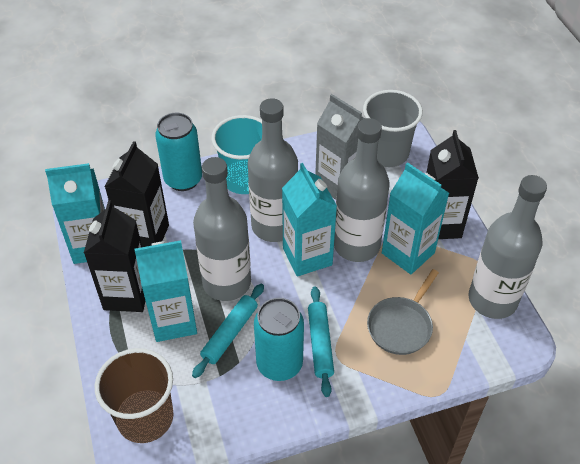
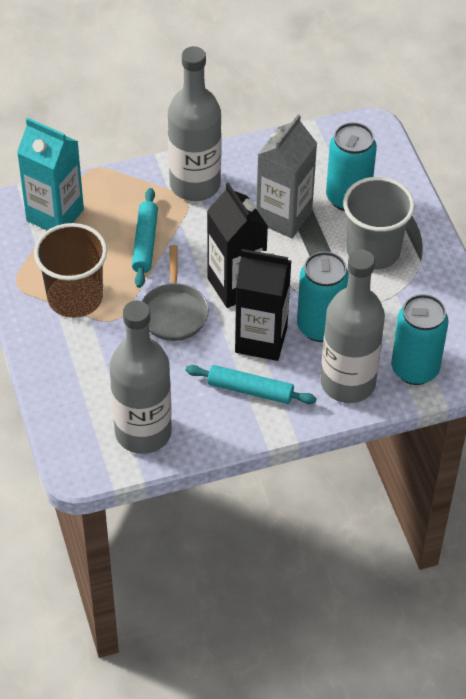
black carton: 3 -> 2
grey bottle: 4 -> 3
turquoise can: 2 -> 3
turquoise carton: 4 -> 1
turquoise cup: 1 -> 0

